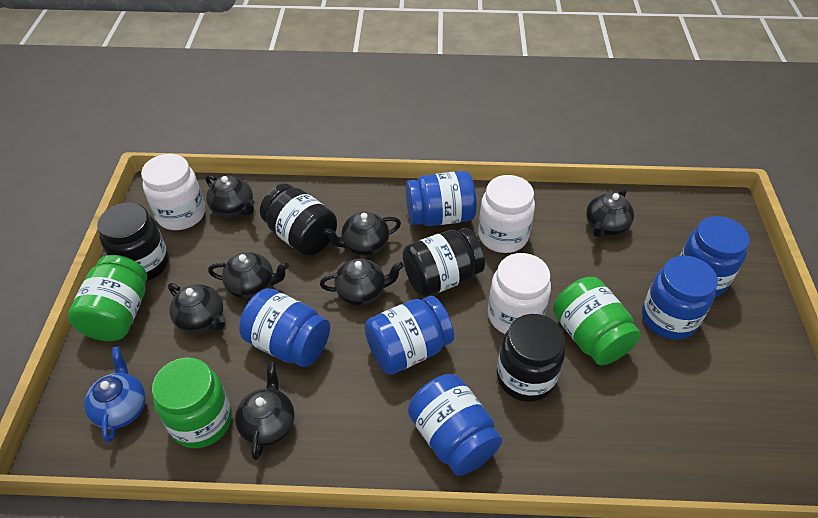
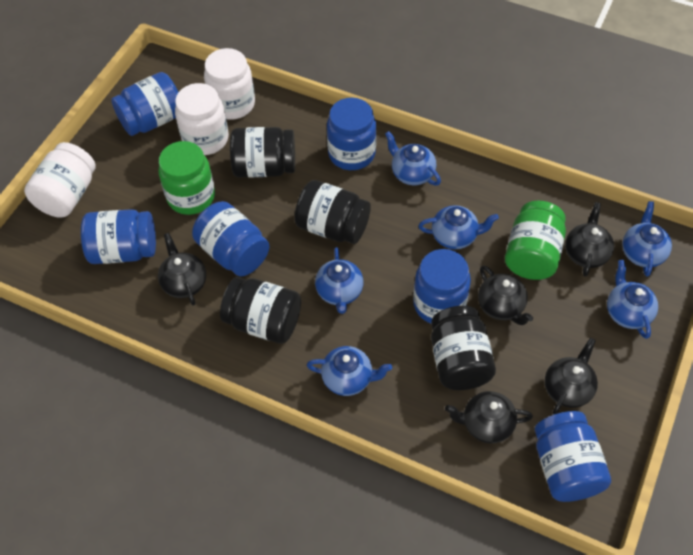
black teapot: 7 -> 5
blue teapot: 1 -> 6
green jar: 3 -> 2

